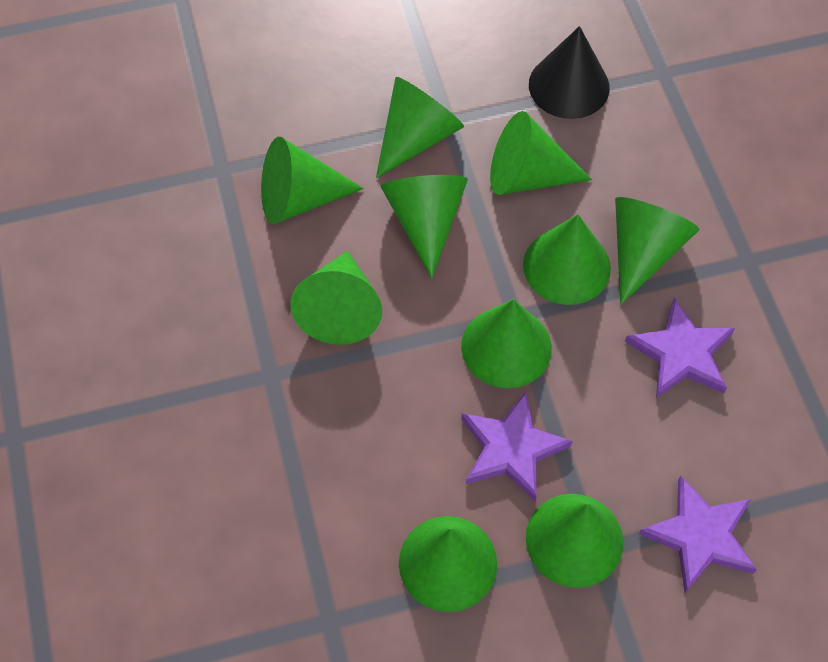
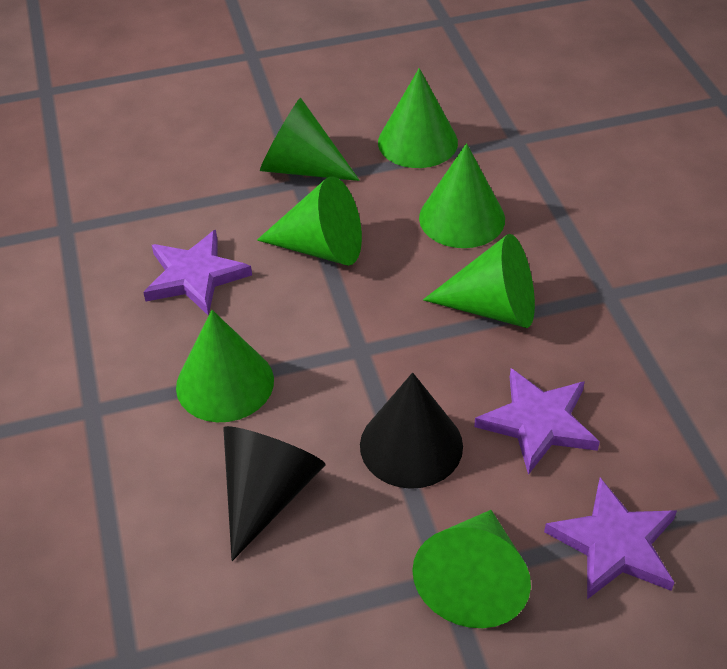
black cone: 1 -> 2
green cone: 10 -> 7

